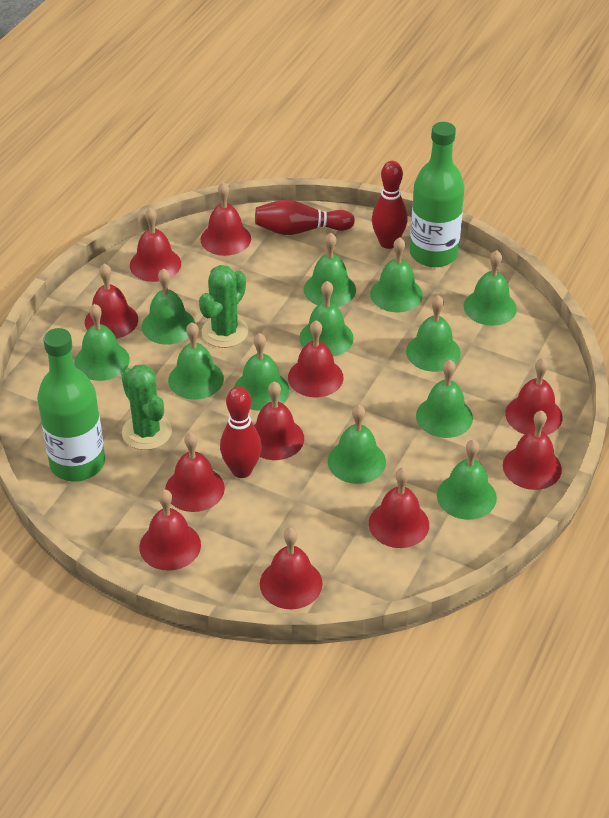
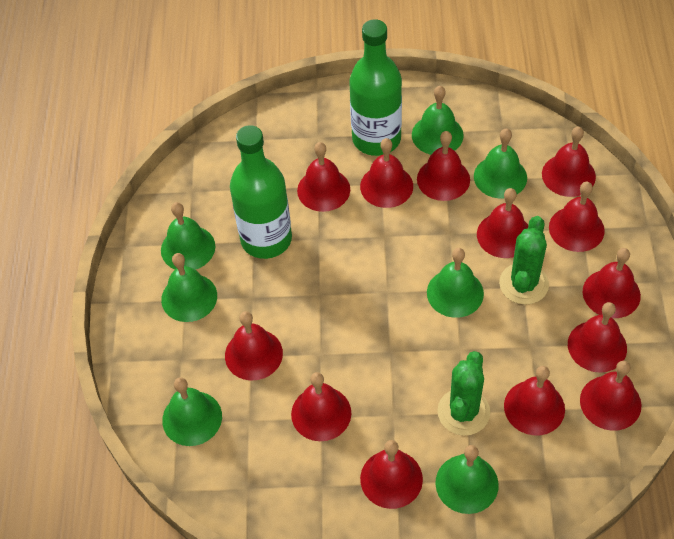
green bell: 12 -> 7
red bell: 11 -> 13
red bowling pin: 3 -> 0

